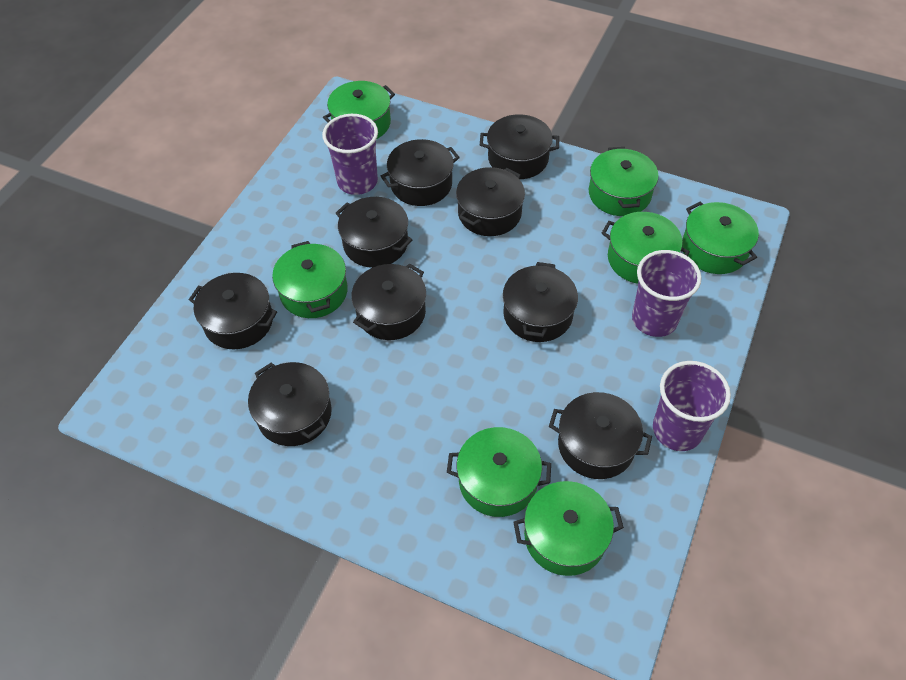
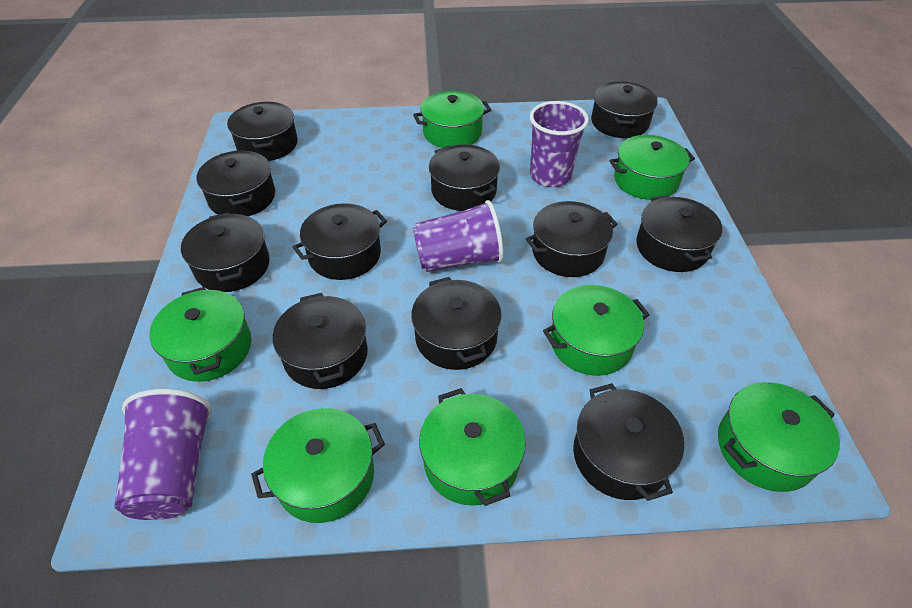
black pot: 9 -> 11

